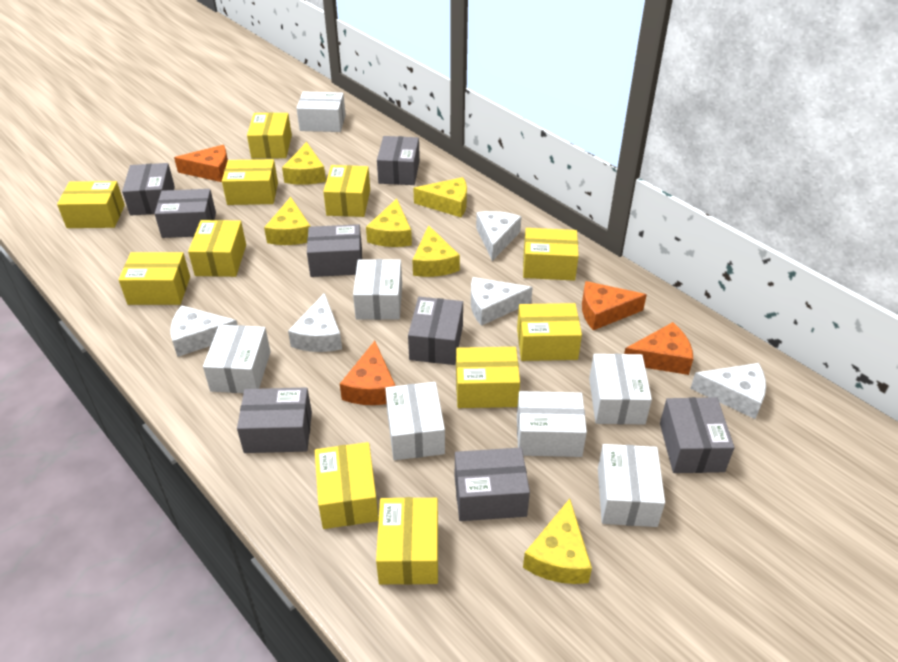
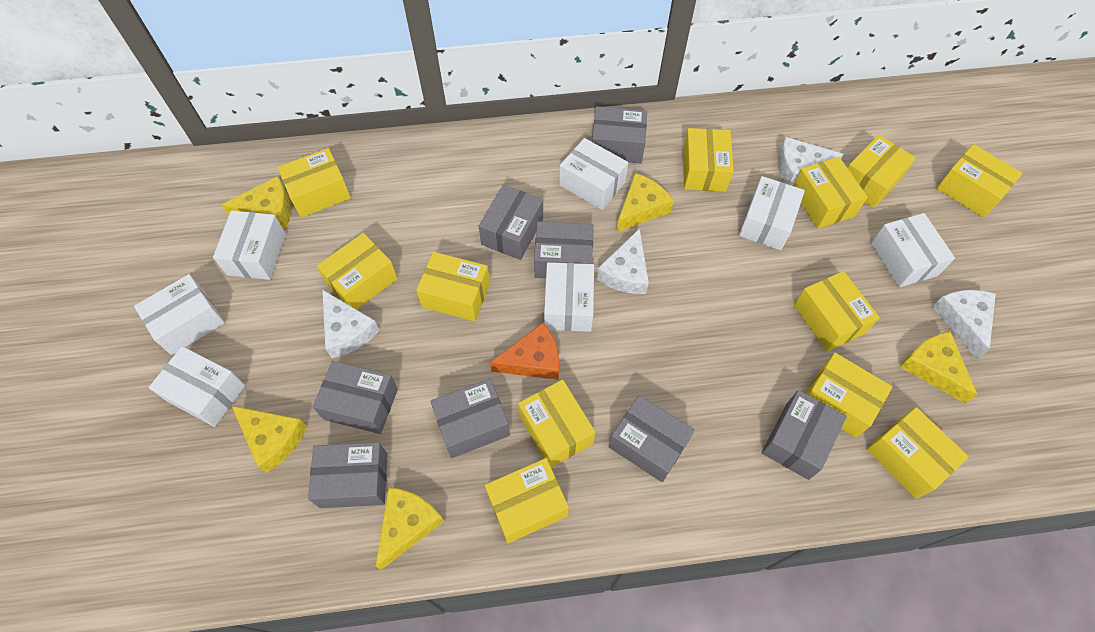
orange cheese: 4 -> 1
white cheese: 5 -> 4
yellow box: 11 -> 12
yellow cheese: 6 -> 5

